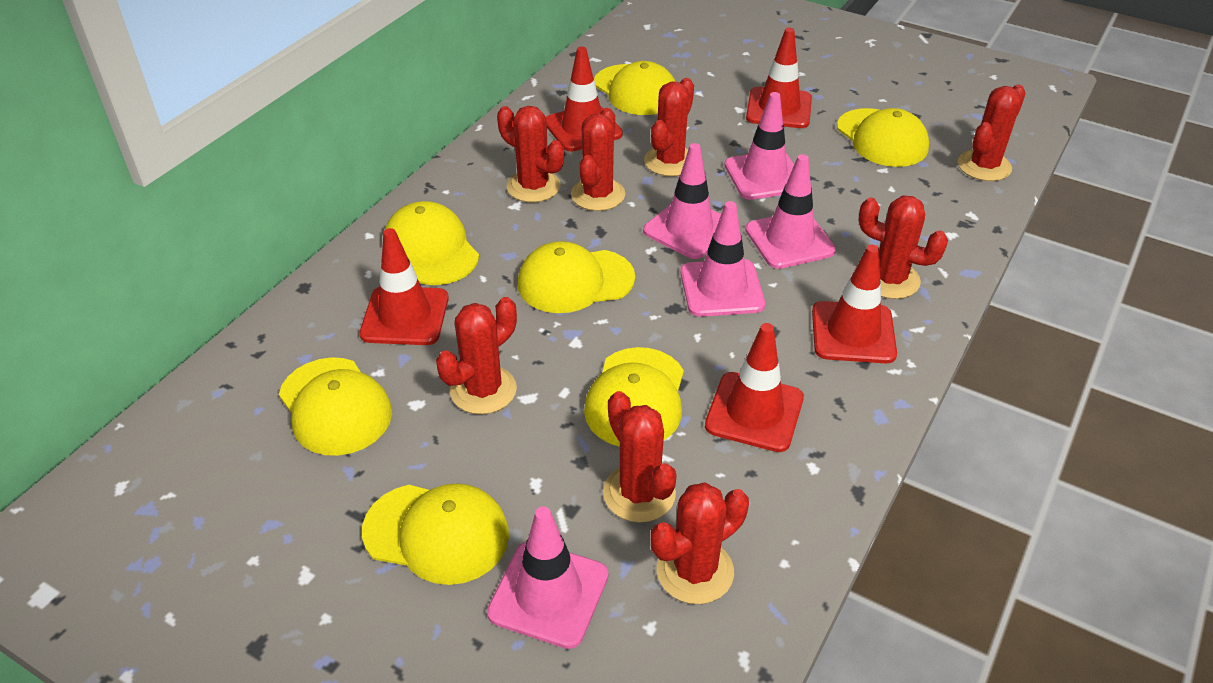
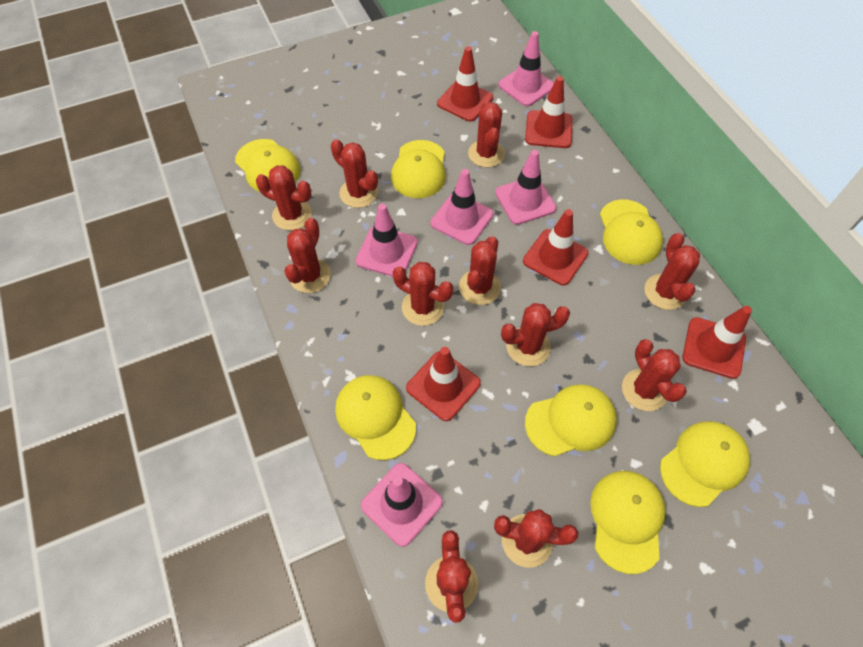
red cactus: 8 -> 11

